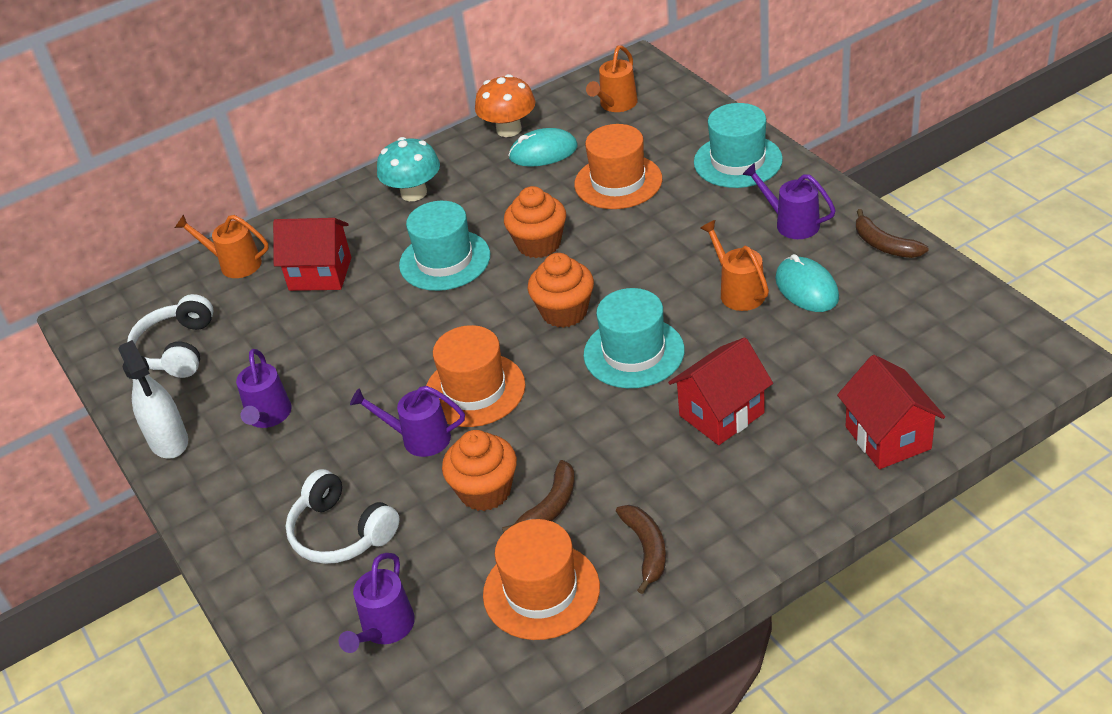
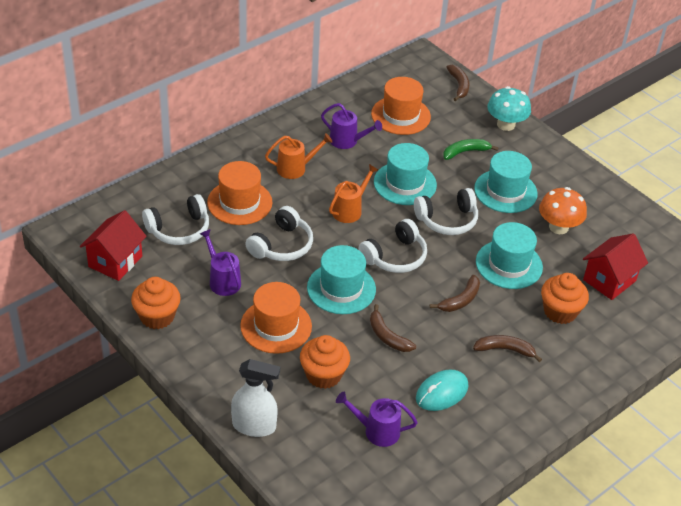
brown banana: 3 -> 4
green banana: 0 -> 1
orange watering can: 3 -> 2
purple watering can: 4 -> 3
red house: 3 -> 2
turquoise hat: 3 -> 4
turquoise mouse: 2 -> 1
white headphones: 2 -> 4

